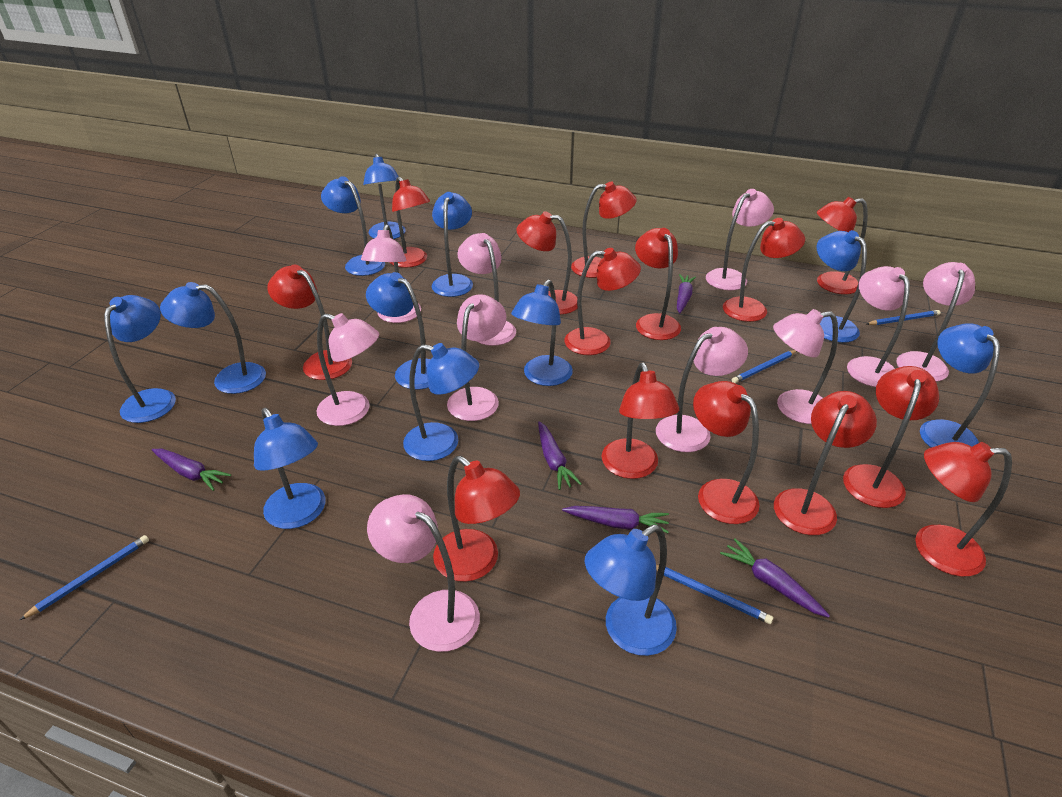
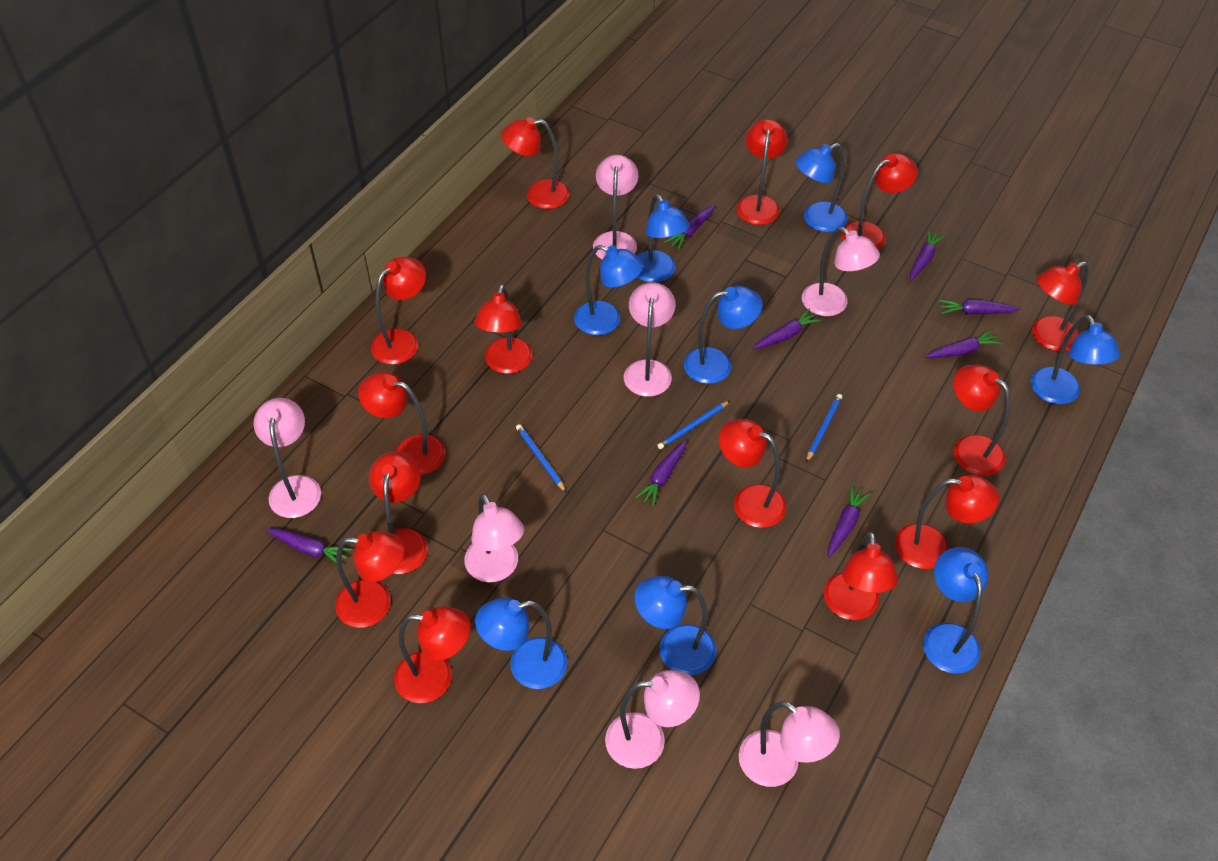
blue lamp: 12 -> 8
blue pencil: 4 -> 3
pink lamp: 10 -> 7
purple carrot: 5 -> 8

